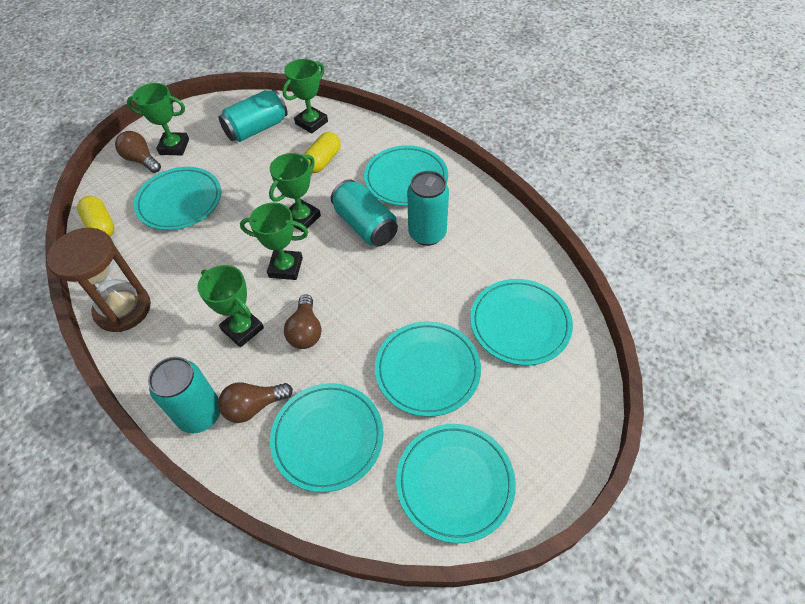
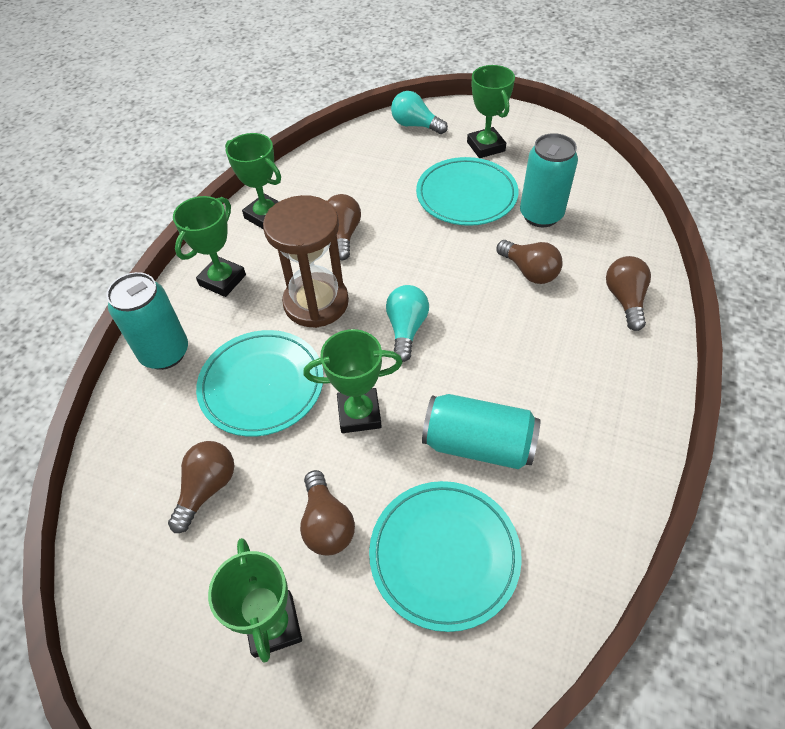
brown light bulb: 3 -> 5
turquoise can: 4 -> 3
turquoise light bulb: 0 -> 2
turquoise plate: 6 -> 3
yellow capsule: 2 -> 0

